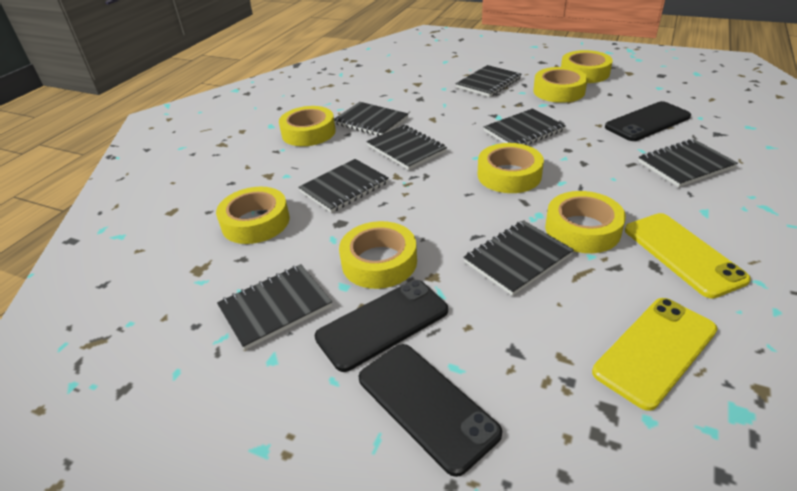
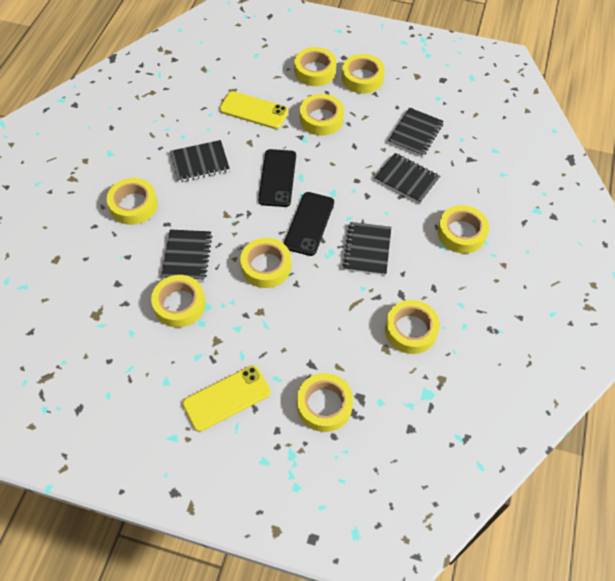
black notebook: 8 -> 5
black phone: 3 -> 2
yellow tape: 7 -> 9

